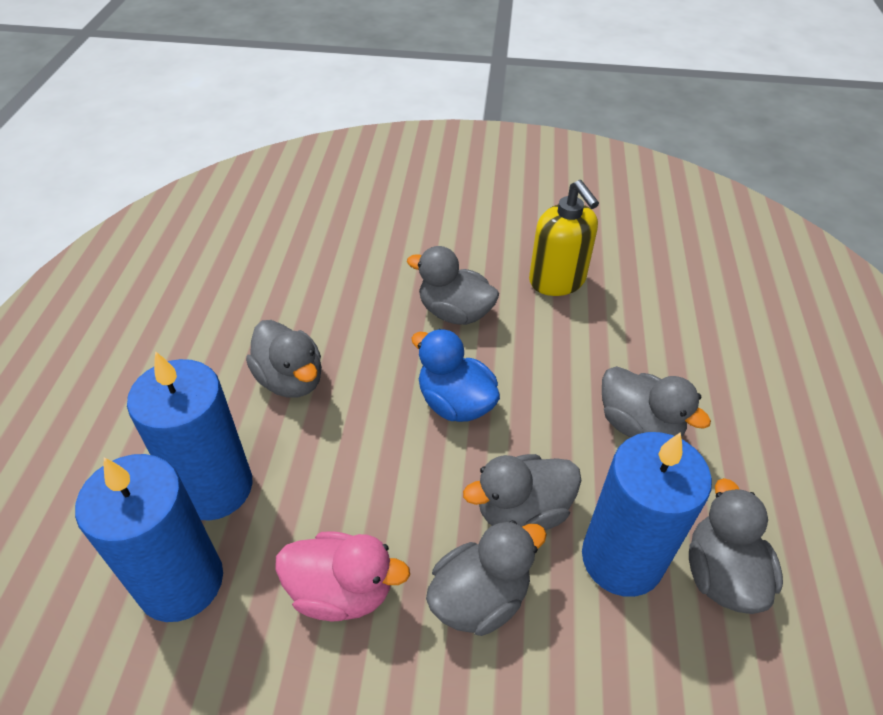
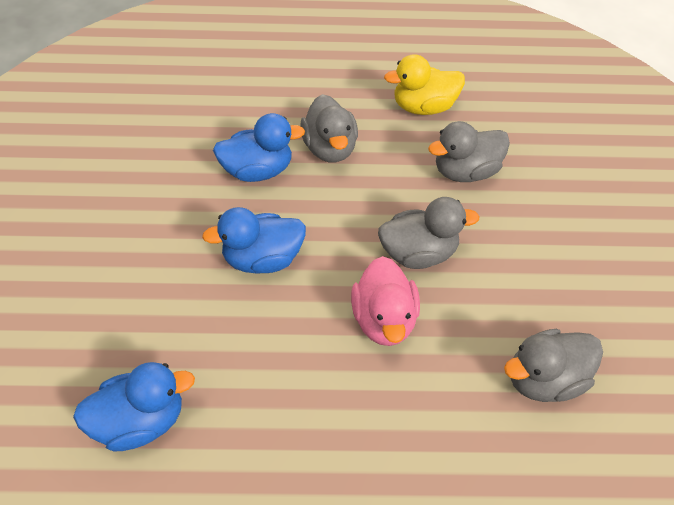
blue candle: 3 -> 0
blue duck: 1 -> 3
grey duck: 6 -> 4
yellow duck: 0 -> 1
yellow soap dispenser: 1 -> 0

